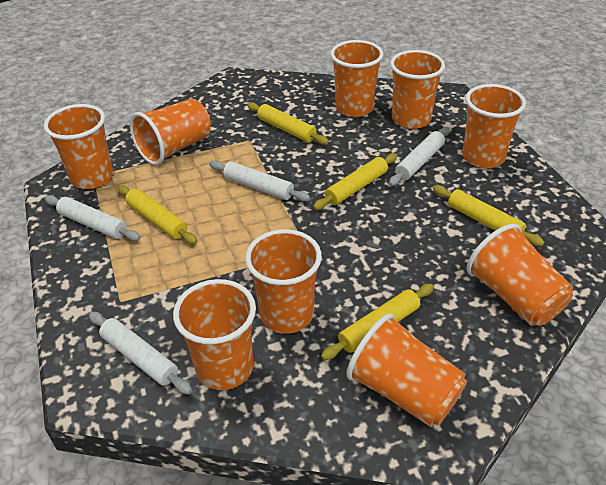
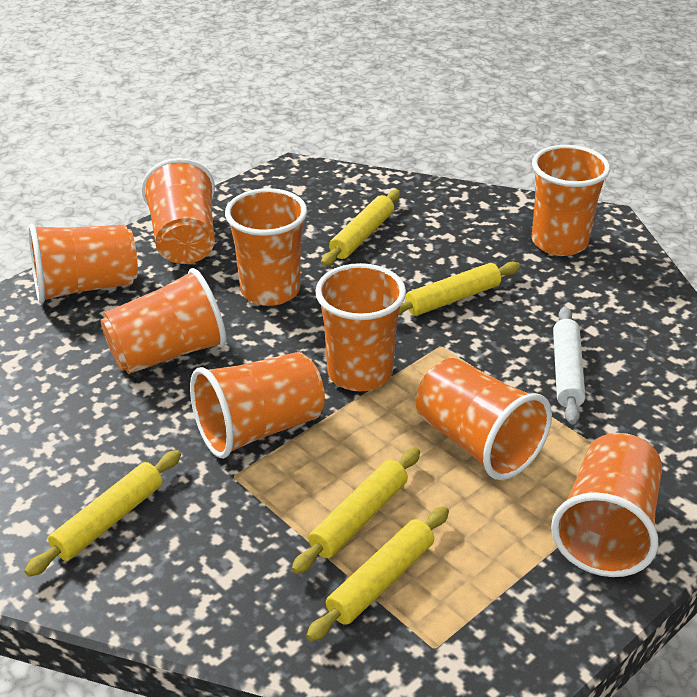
white rolling pin: 4 -> 1

